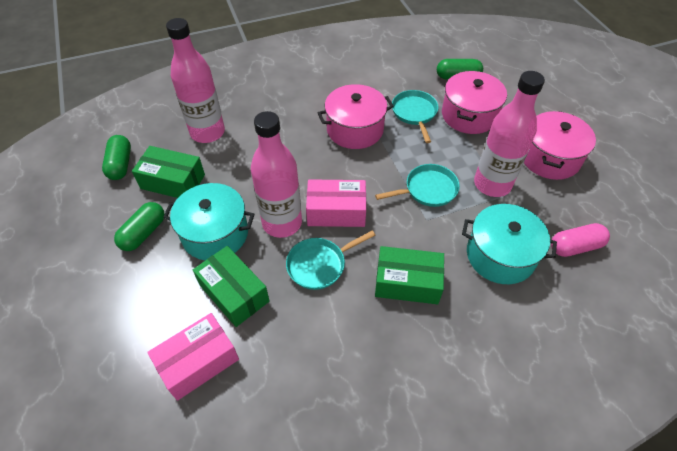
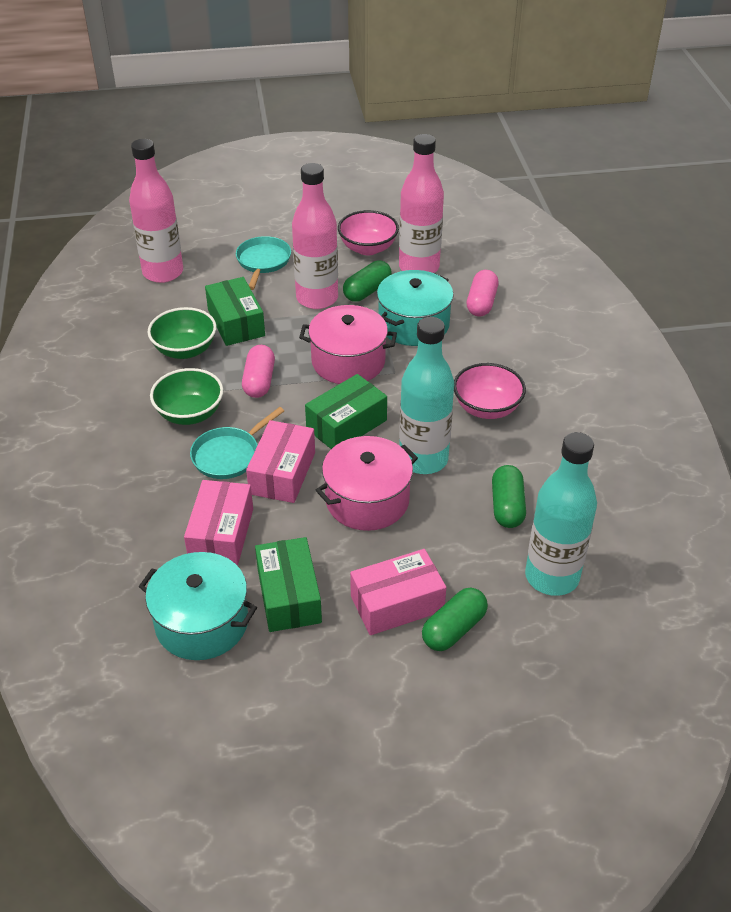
green bowl: 0 -> 2
pink bowl: 0 -> 2
pink box: 2 -> 3
pink capsule: 1 -> 2
pink pot: 3 -> 2
turquoise bottle: 0 -> 2
turquoise pan: 3 -> 2

